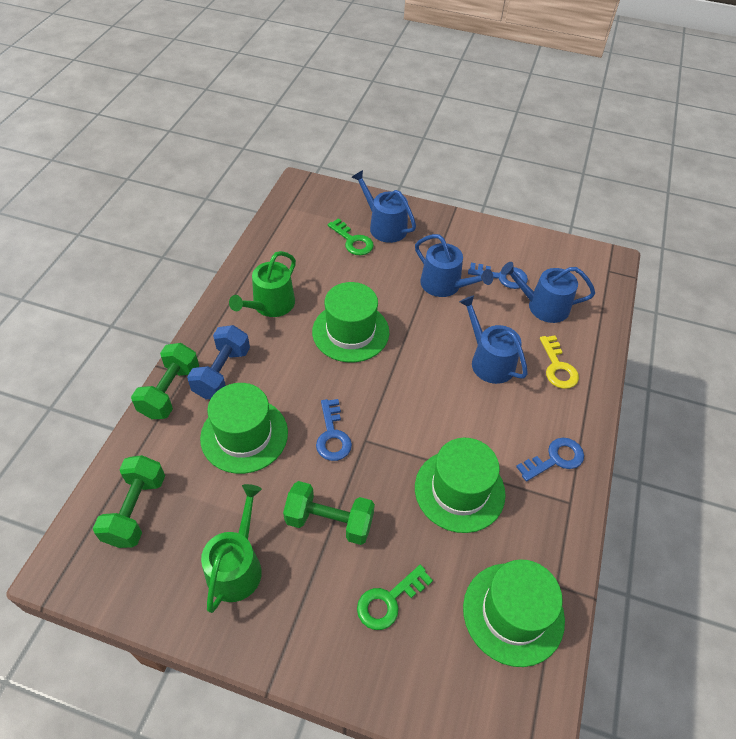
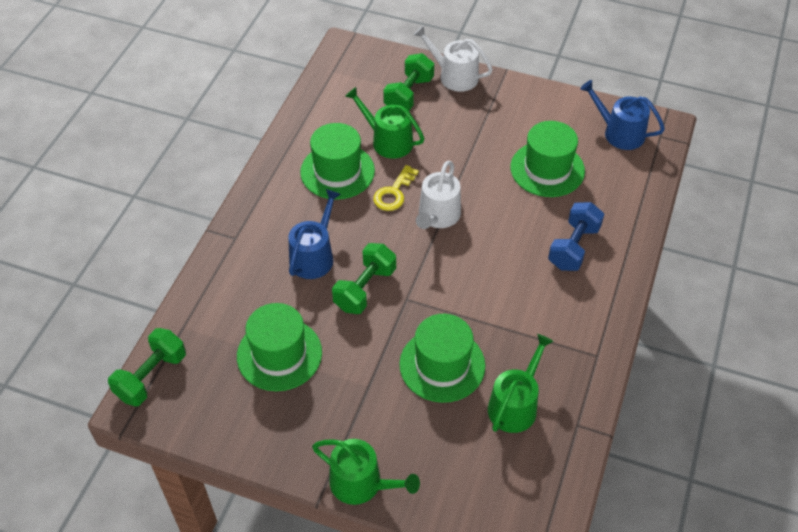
blue key: 3 -> 0
blue watering can: 4 -> 2
green key: 2 -> 0
green watering can: 2 -> 3
white watering can: 0 -> 2

